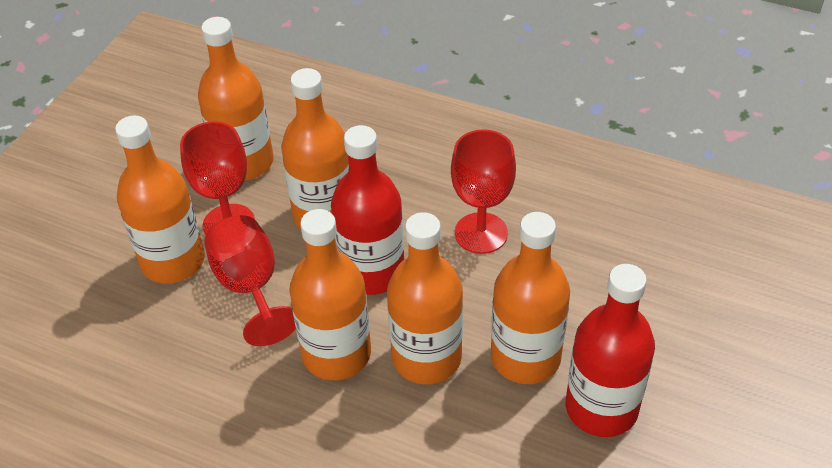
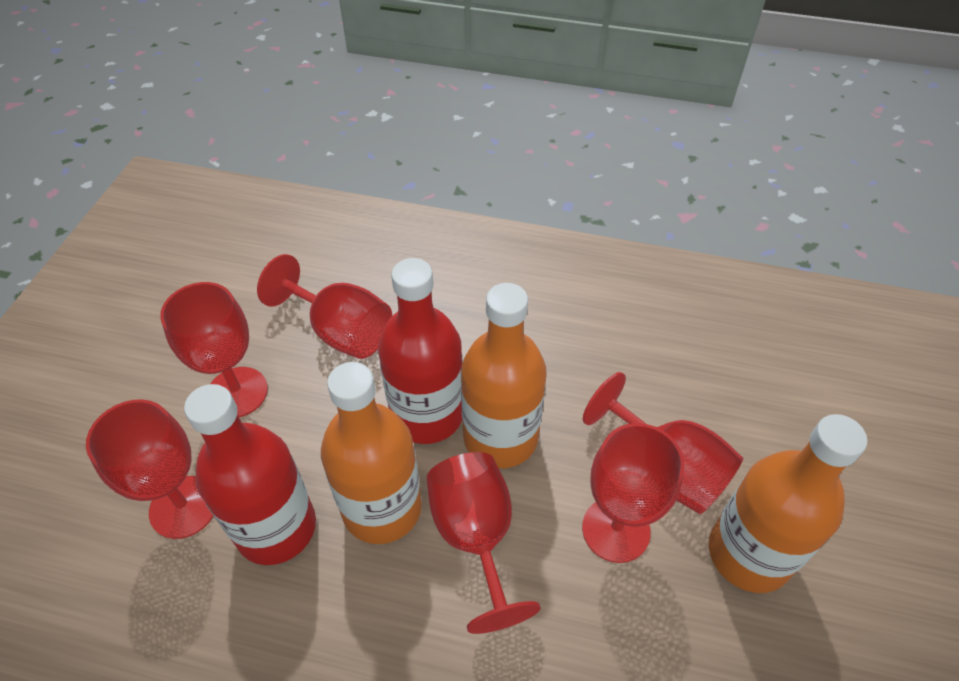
orange bottle: 6 -> 3
red goblet: 3 -> 6

